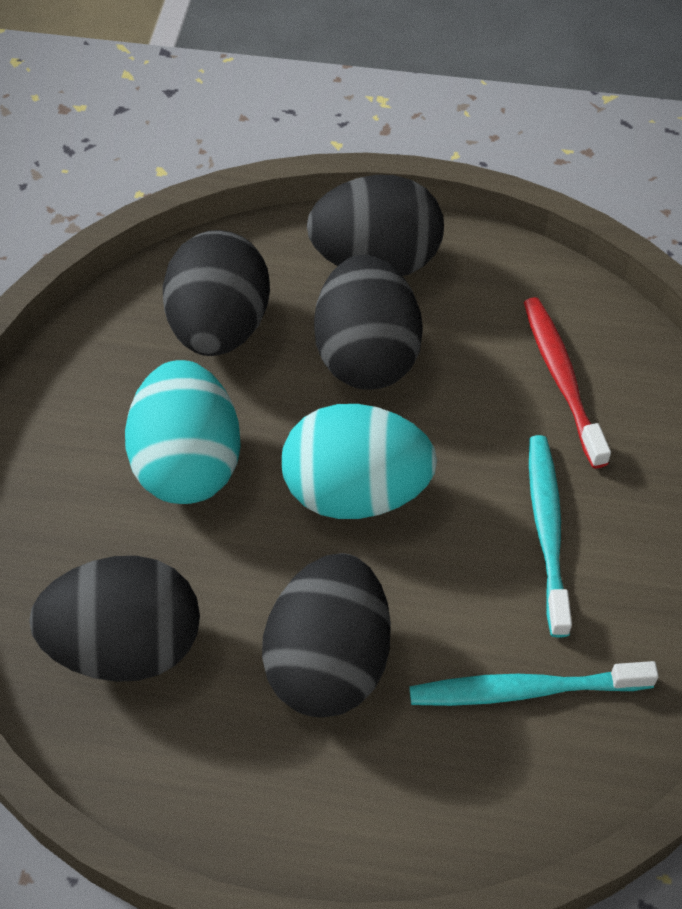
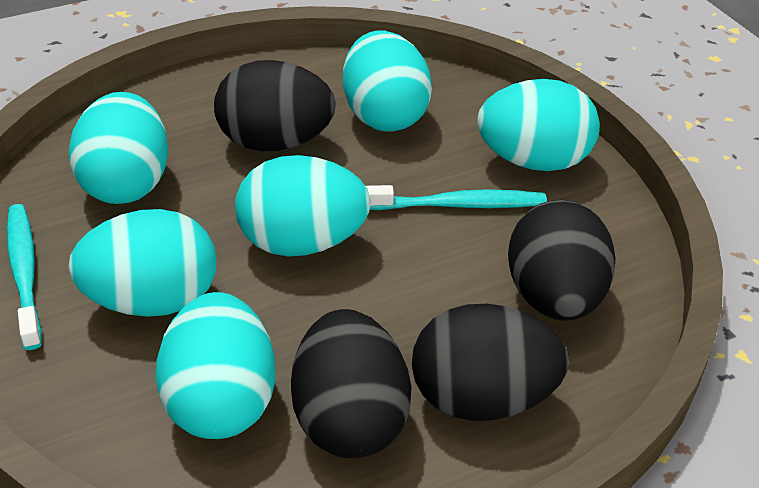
black egg: 5 -> 4
red toothbrush: 1 -> 0
turquoise egg: 2 -> 6

